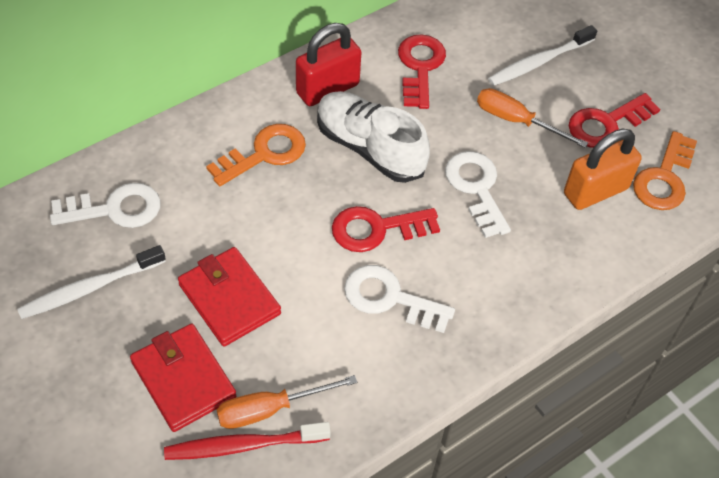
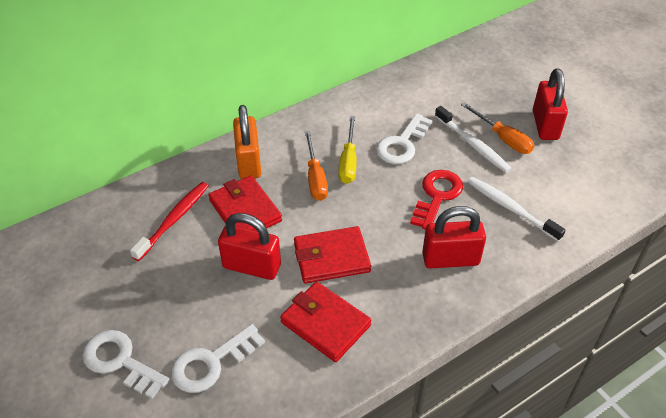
orange key: 2 -> 0
red key: 3 -> 1
red padlock: 1 -> 3
red wallet: 2 -> 3
white shoe: 1 -> 0
yellow screwdriver: 0 -> 1

